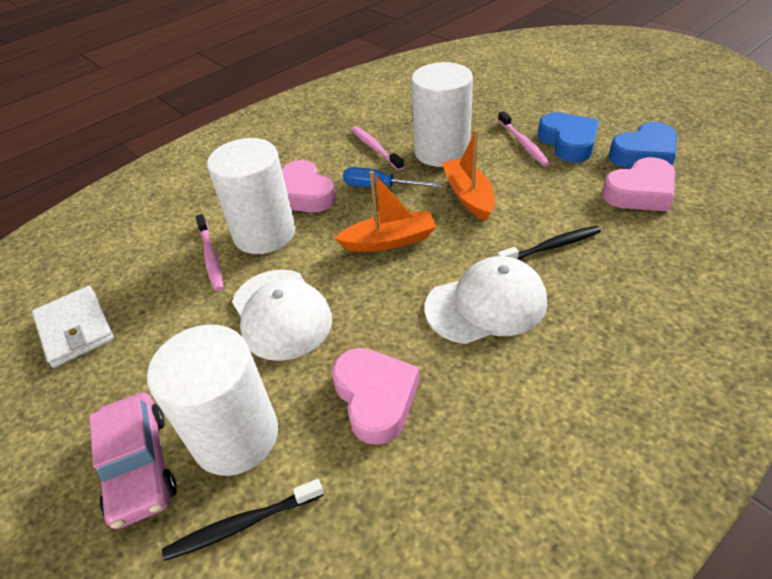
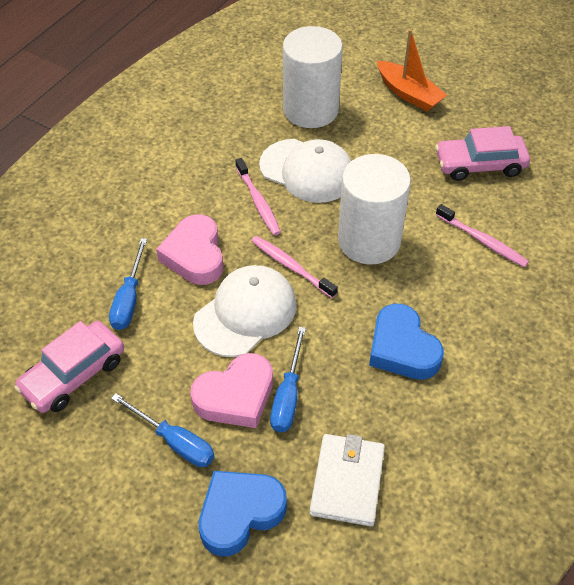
black toothbrush: 2 -> 0
blue screwdriver: 1 -> 3
orange boat: 2 -> 1
pink car: 1 -> 2
pink heart: 3 -> 2
white cylinder: 3 -> 2

